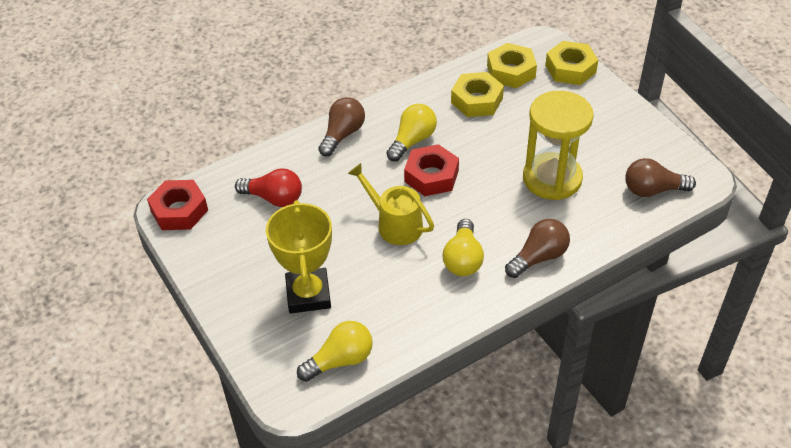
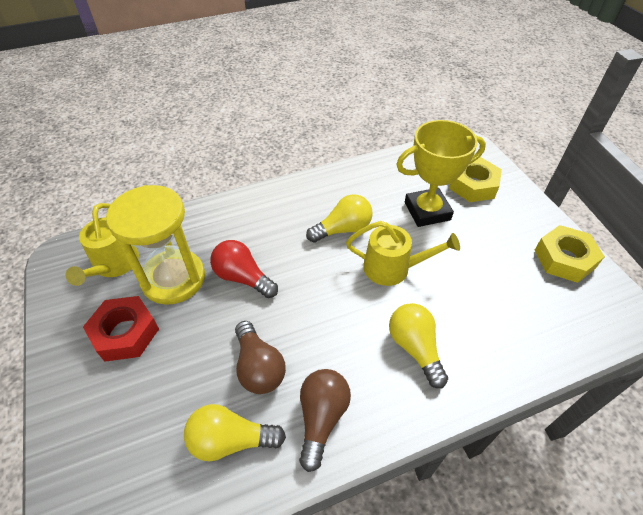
brown light bulb: 3 -> 2
red nut: 2 -> 1
yellow nut: 3 -> 2
yellow watering can: 1 -> 2

